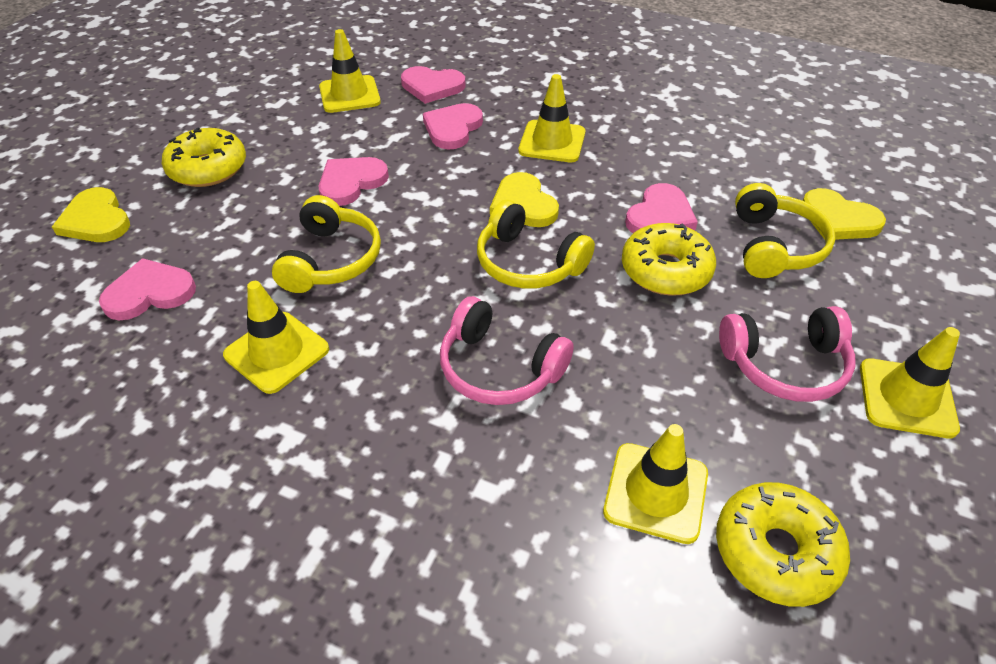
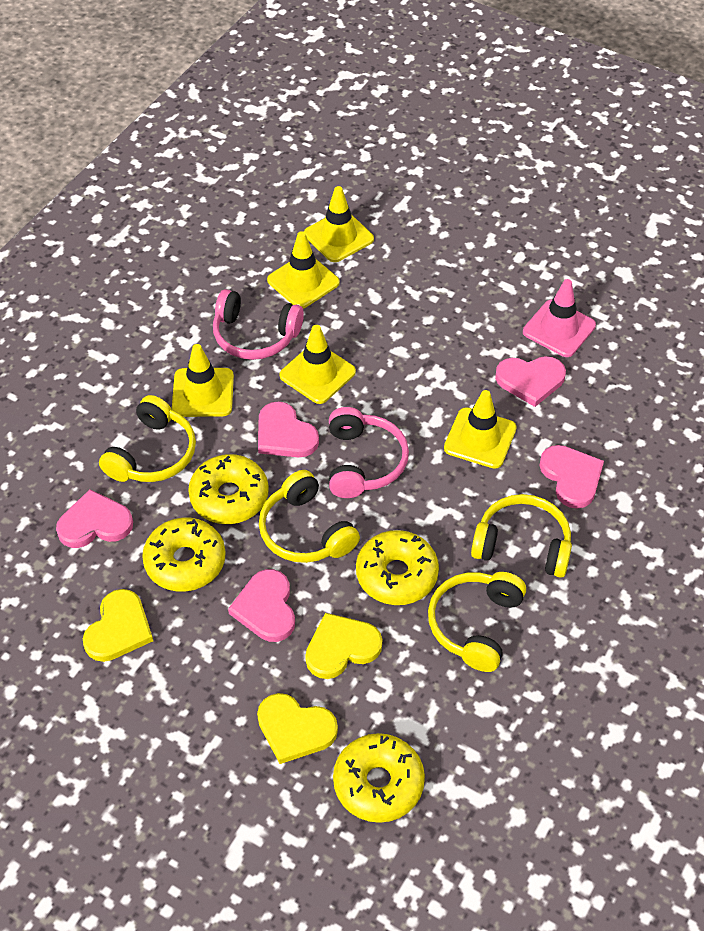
pink traffic cone: 0 -> 1
yellow donut: 3 -> 4
yellow headphones: 3 -> 4

